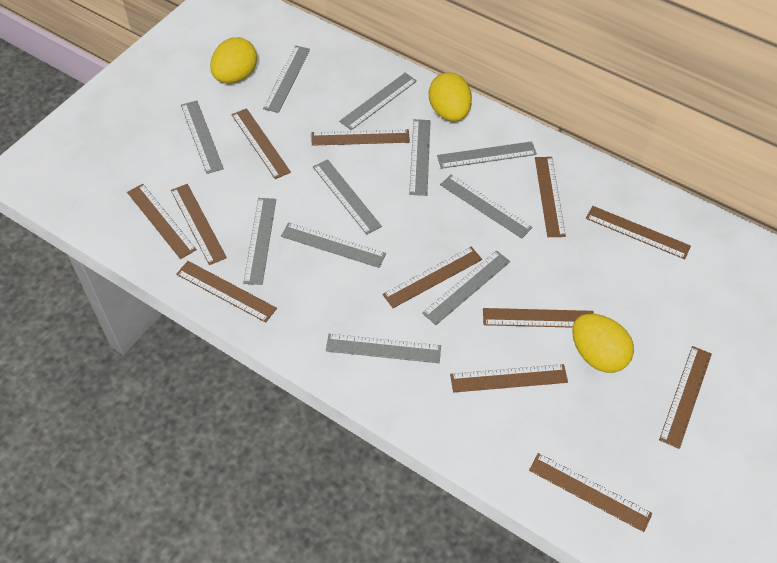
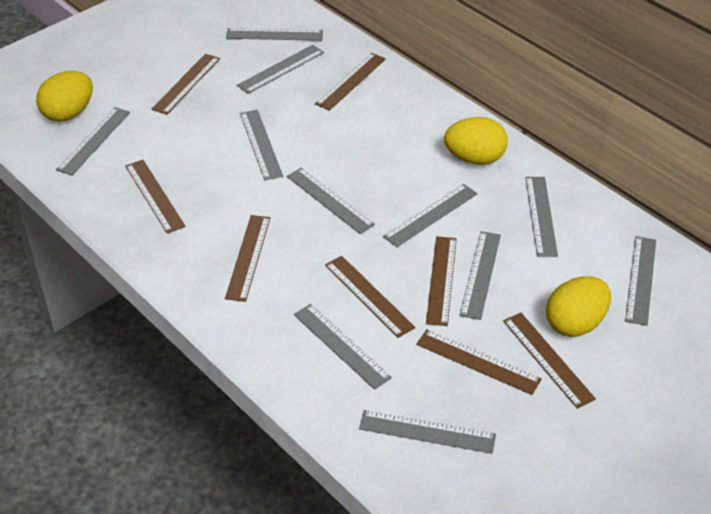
brown ruler: 12 -> 8

